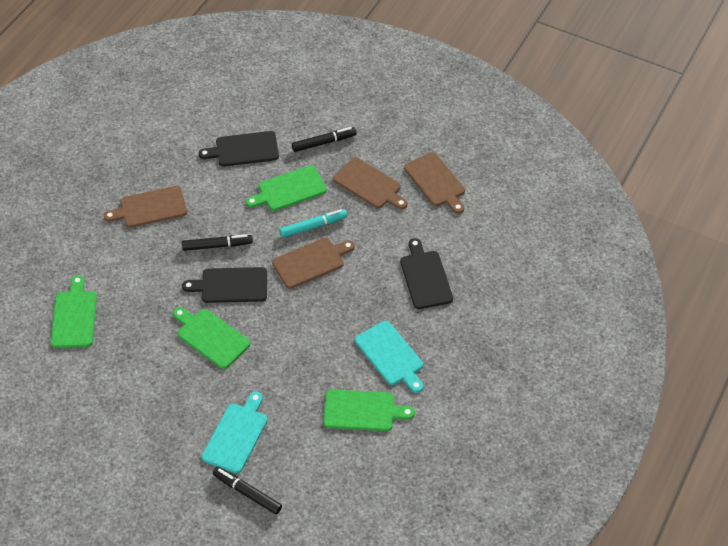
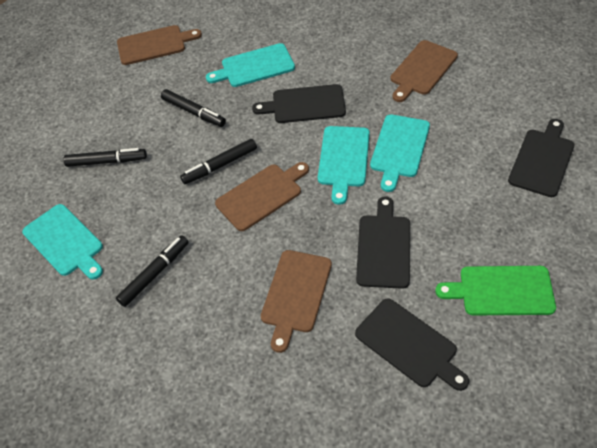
black cutting board: 3 -> 4
black marker: 3 -> 4
green cutting board: 4 -> 1
turquoise cutting board: 2 -> 4
turquoise marker: 1 -> 0

